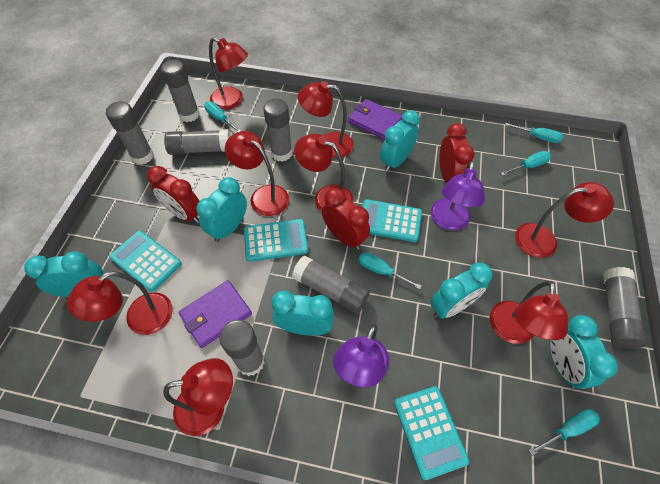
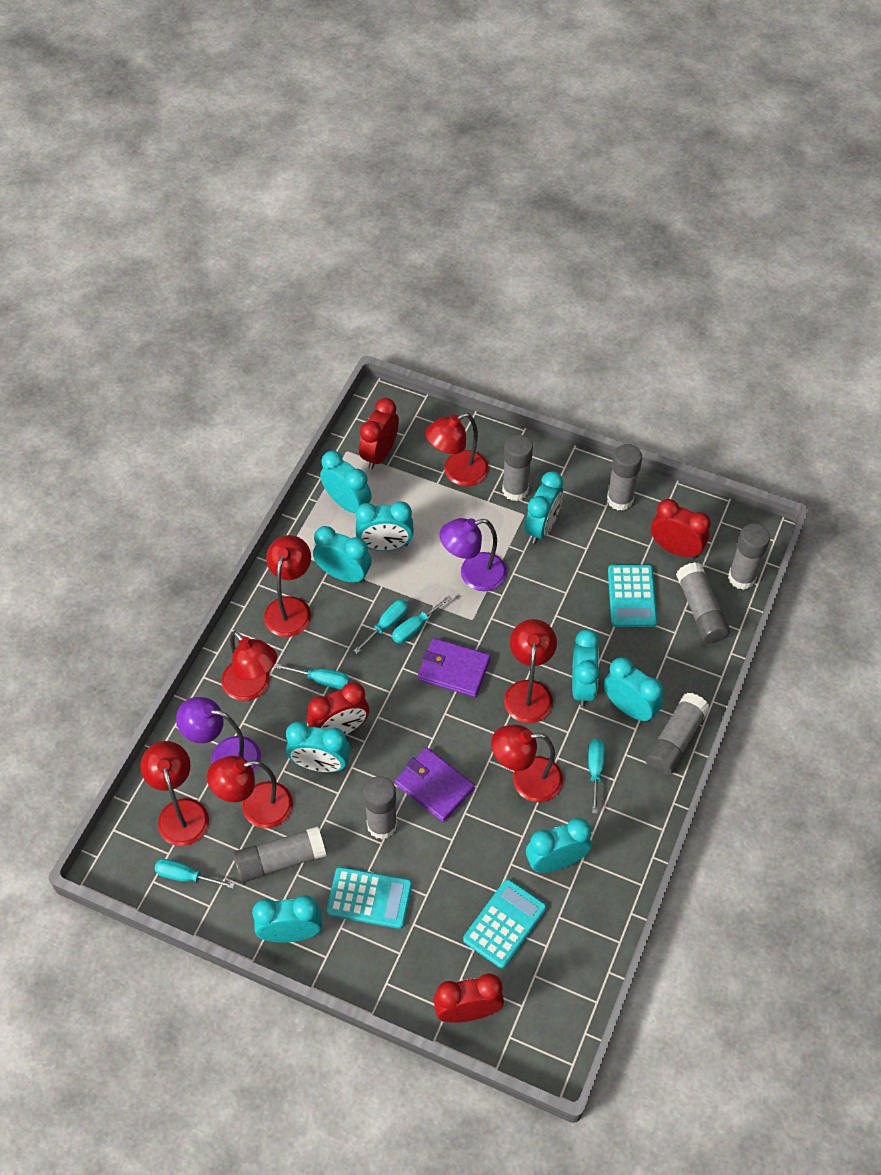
red clock: 3 -> 4
red lamp: 8 -> 7
turquoise calculator: 4 -> 3
turquoise clock: 6 -> 9

